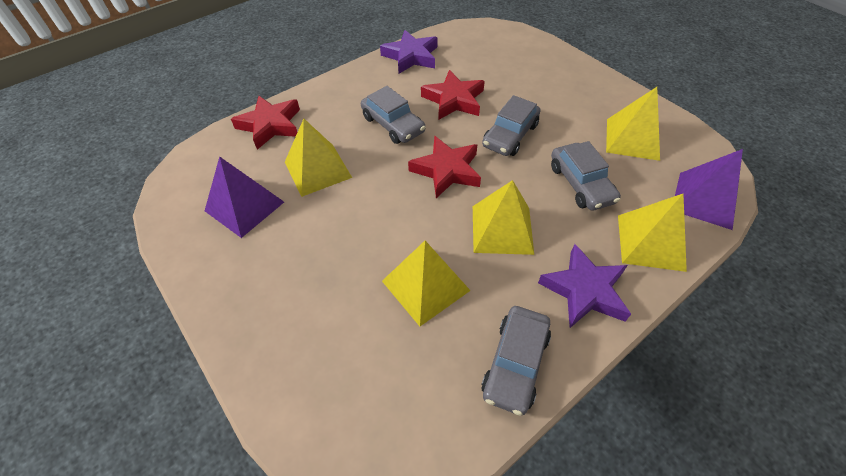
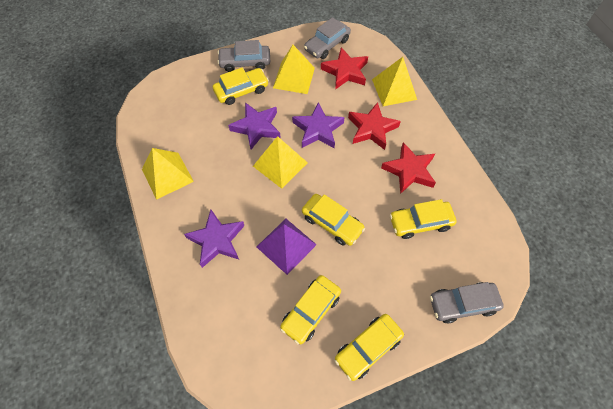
grey car: 4 -> 3
purple pyramid: 2 -> 1
purple star: 2 -> 3
yellow car: 0 -> 5
yellow pyramid: 5 -> 4

